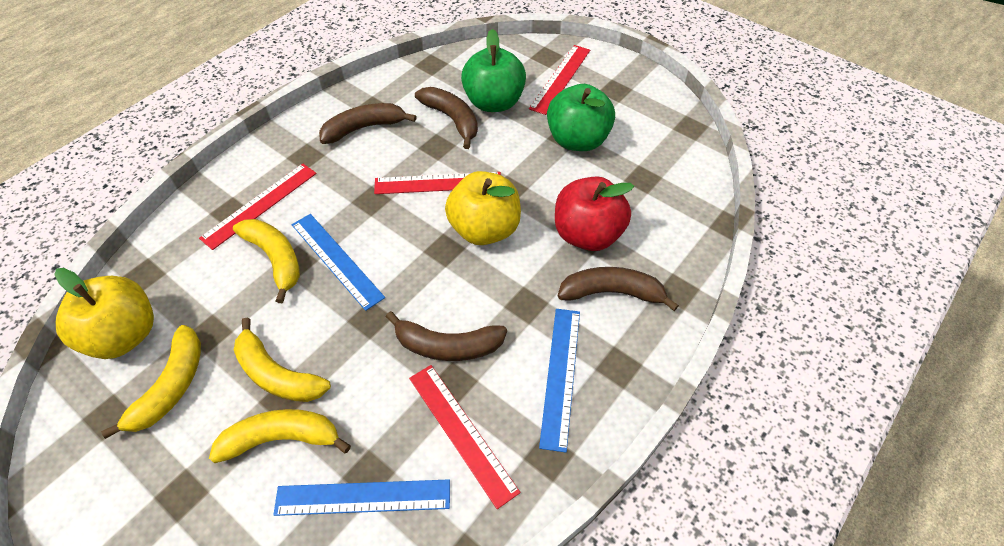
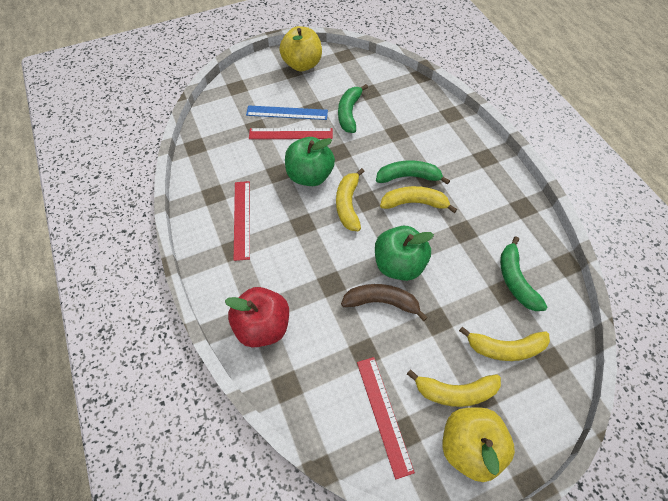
blue ruler: 3 -> 1
brown banana: 4 -> 1
green banana: 0 -> 3
red ruler: 4 -> 3

